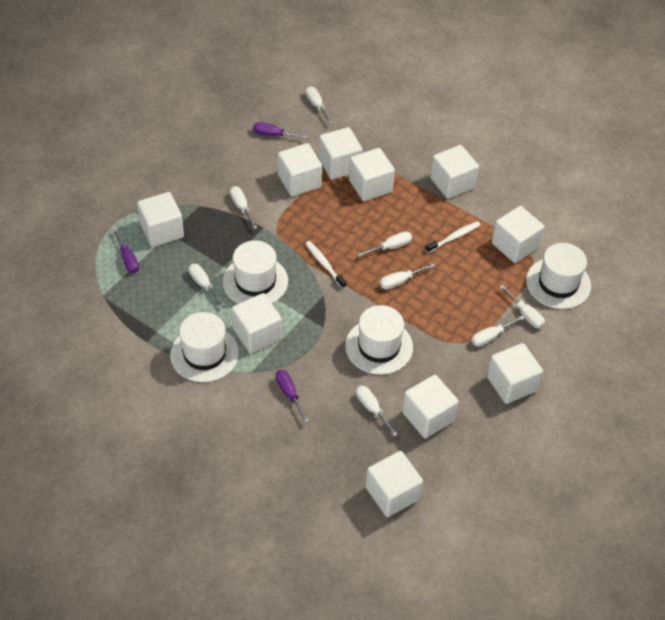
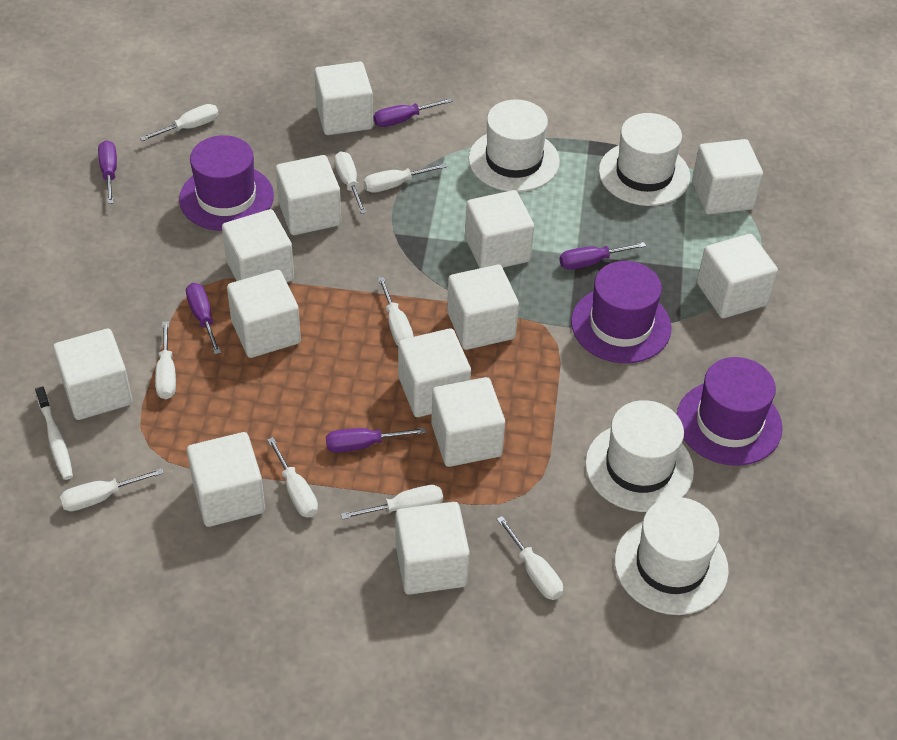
purple hat: 0 -> 3
purple screwdriver: 3 -> 5
white cube: 10 -> 13
white screwdriver: 8 -> 9
white toothbrush: 2 -> 1

